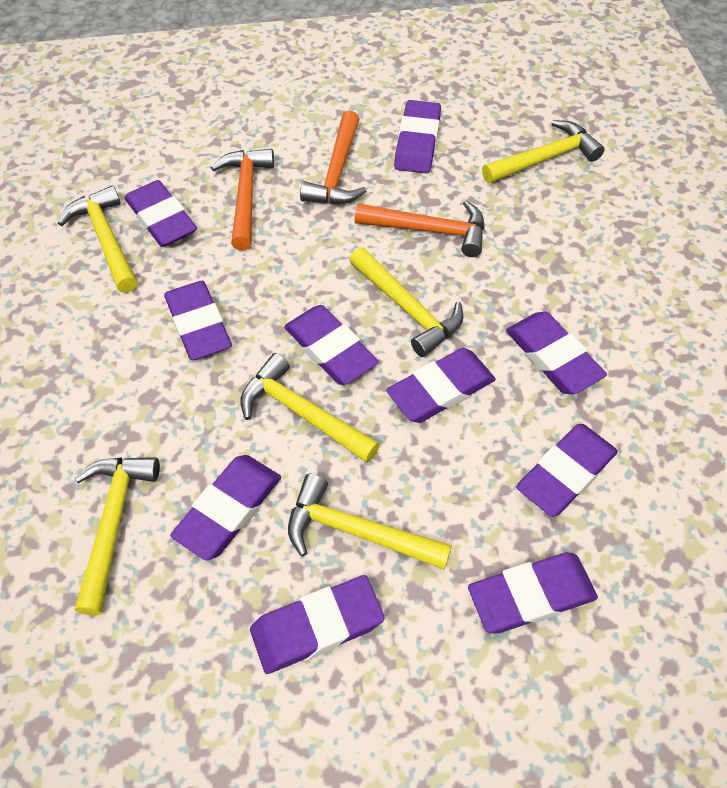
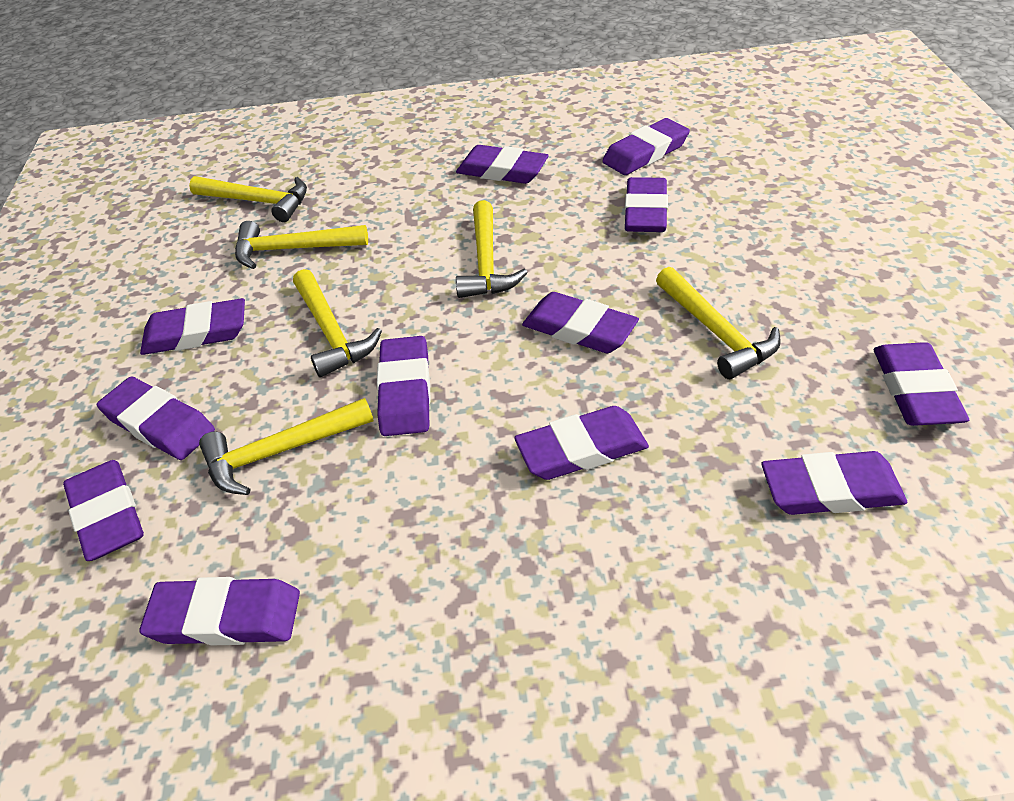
orange hammer: 3 -> 0
purple eraser: 10 -> 12

